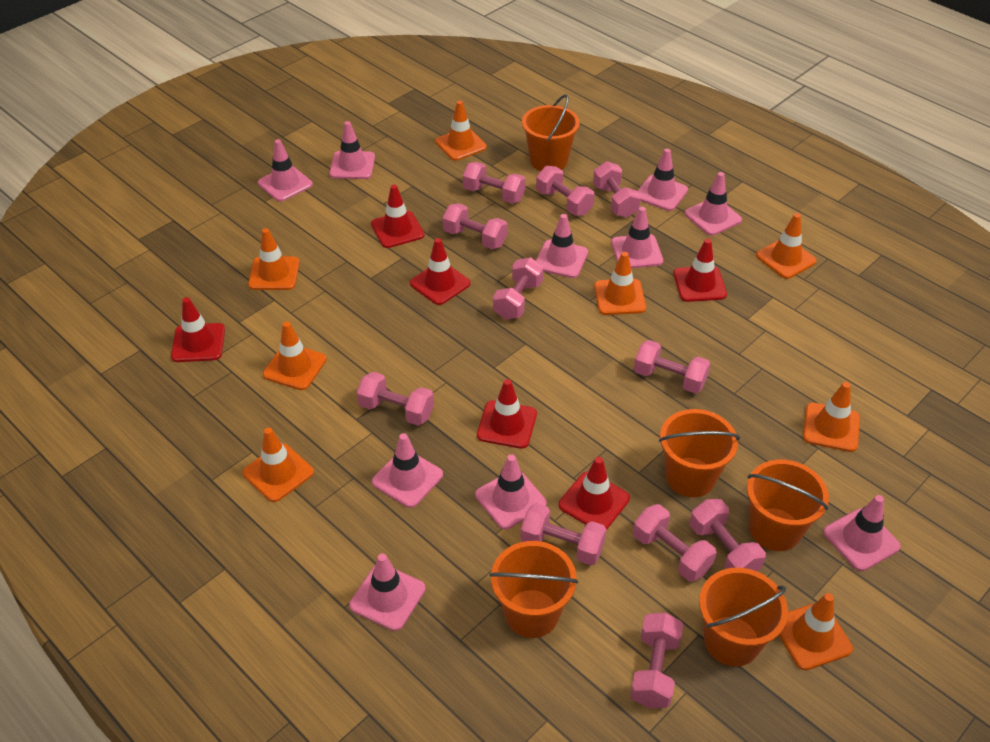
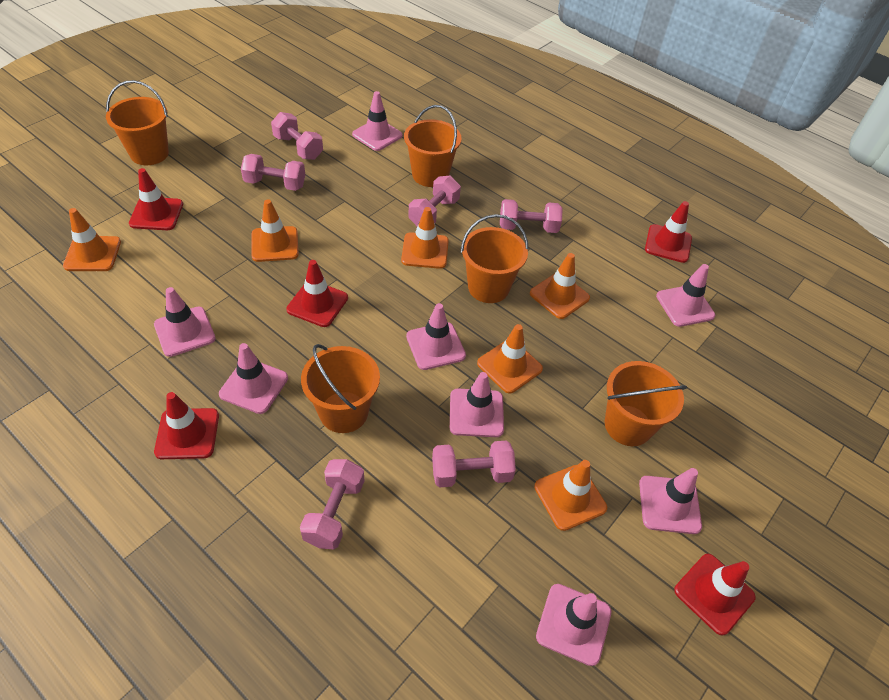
orange traffic cone: 8 -> 6
pink dumbbell: 11 -> 6
pink traffic cone: 10 -> 8
red traffic cone: 6 -> 5

